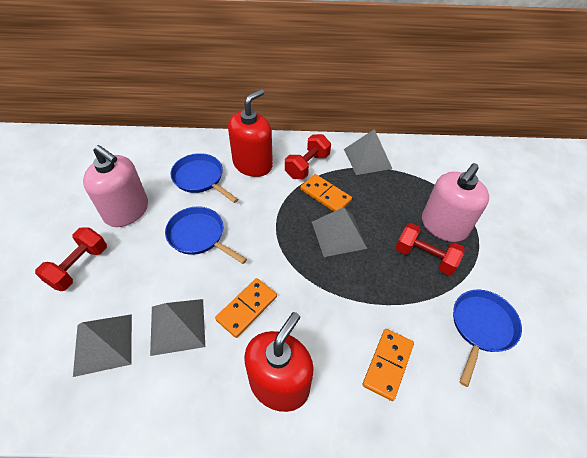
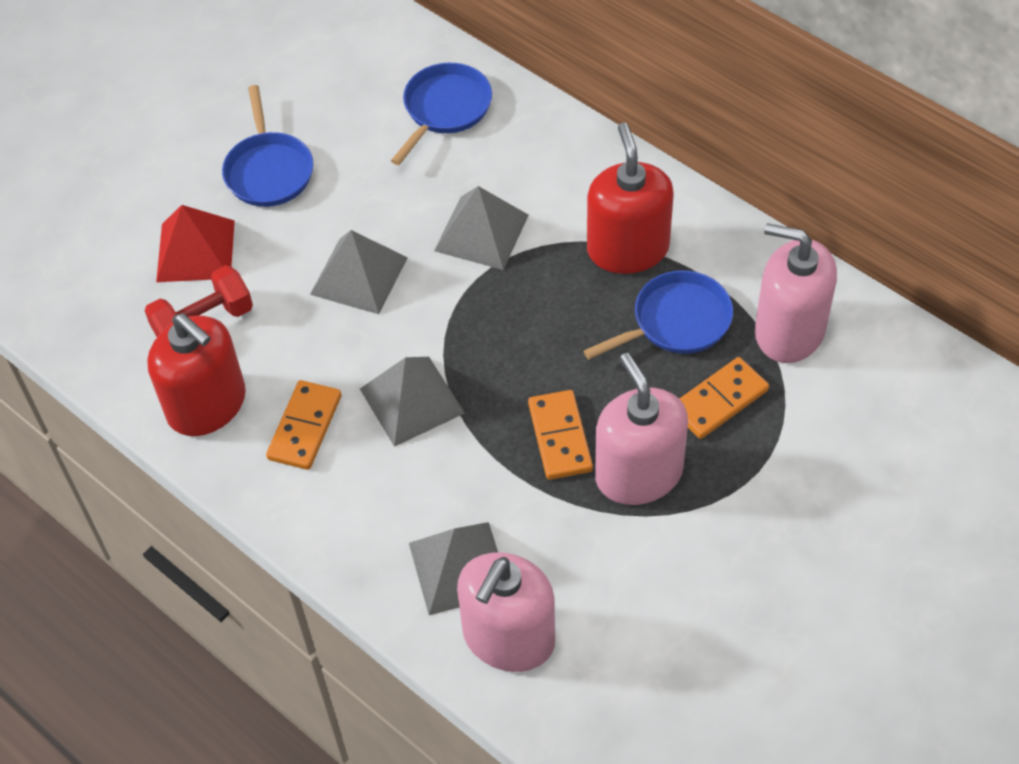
pink soap dispenser: 2 -> 3
red dumbbell: 3 -> 1
red pyramid: 0 -> 1

